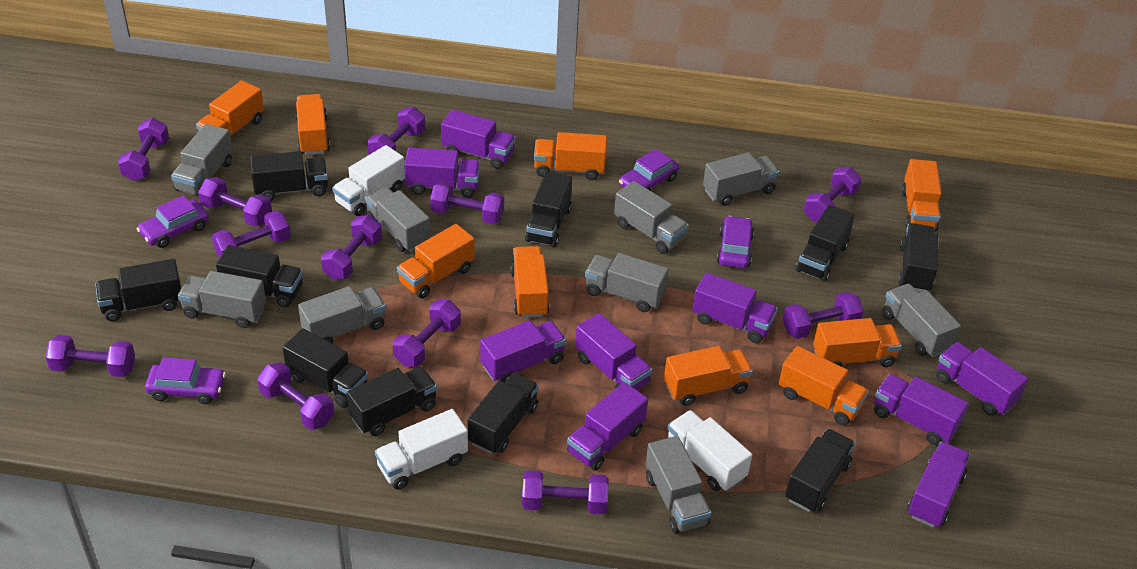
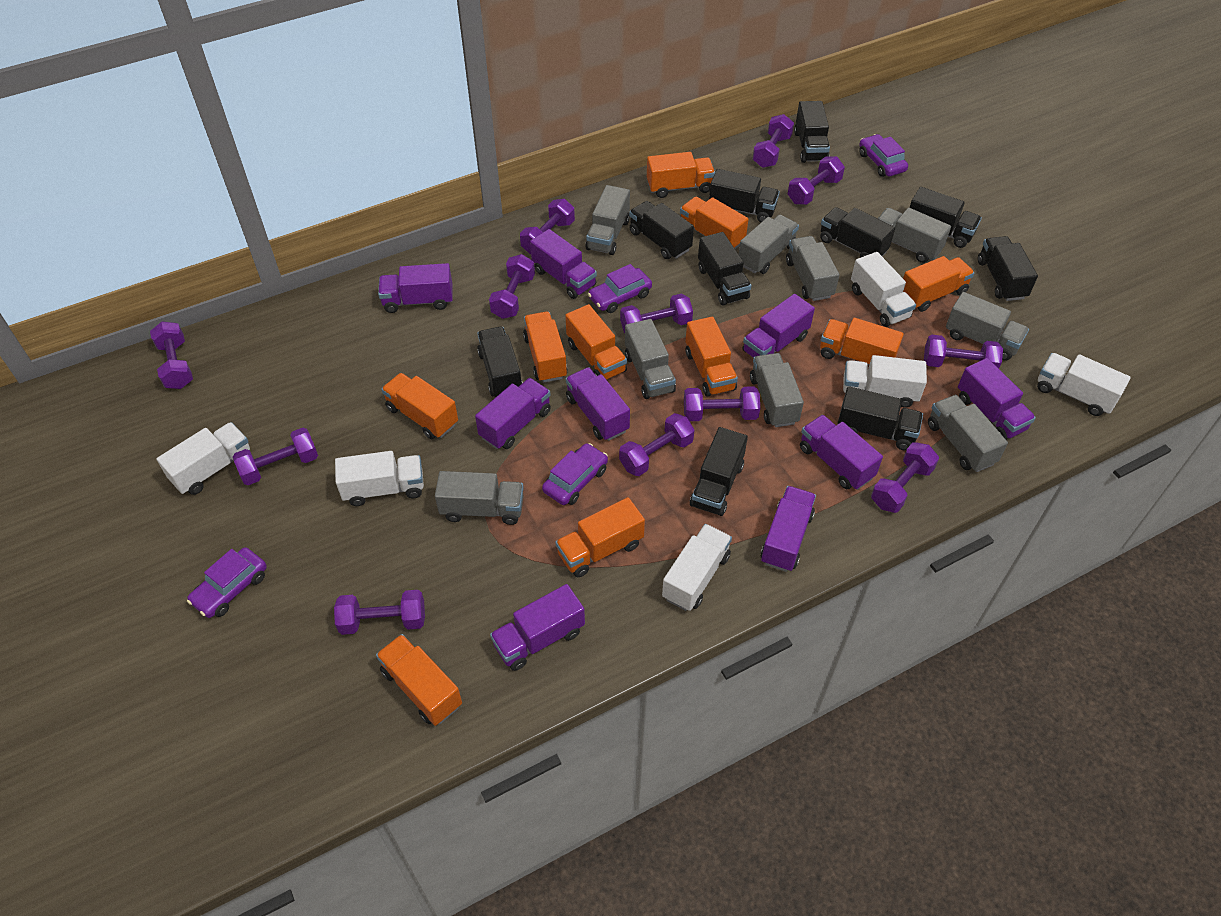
orange truck: 9 -> 10
white truck: 3 -> 6

